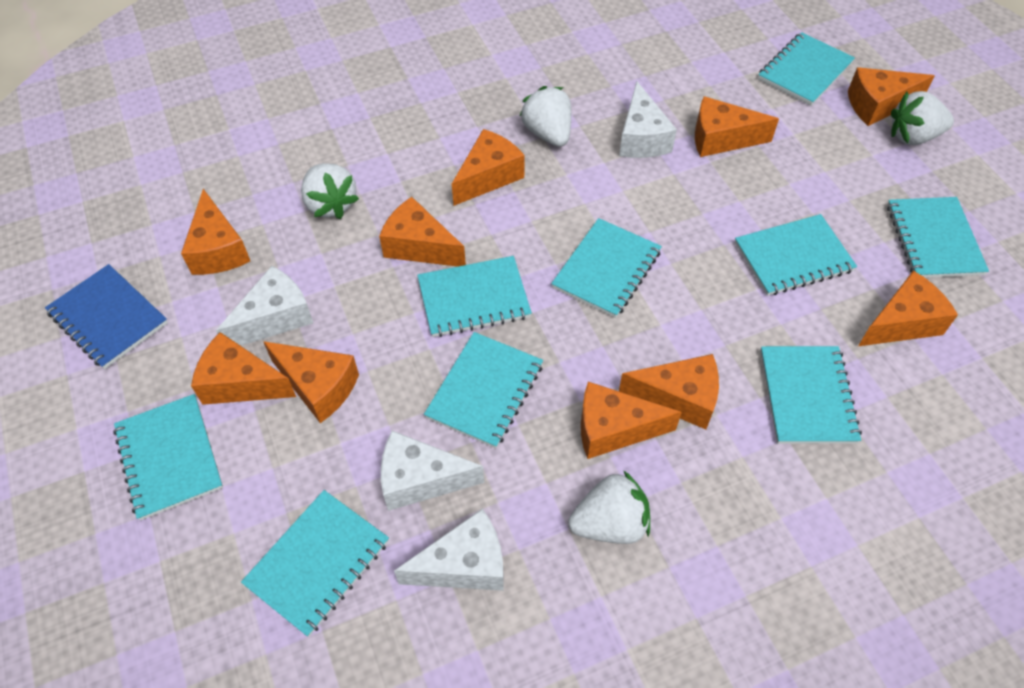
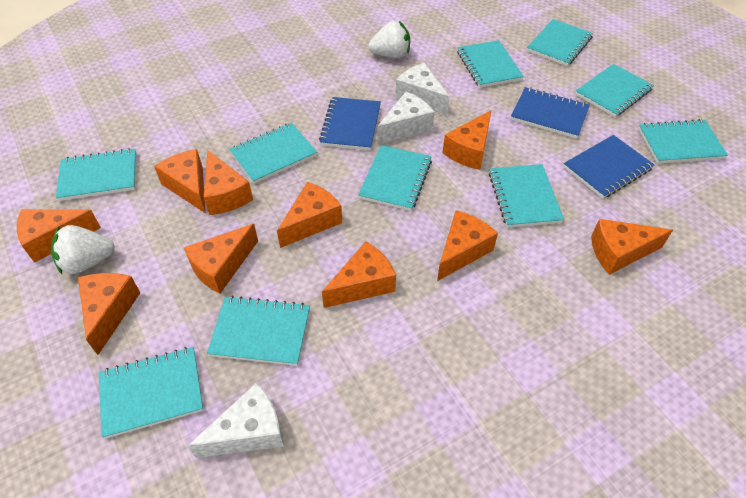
blue notebook: 1 -> 3
turquoise notebook: 9 -> 10
white cheese: 4 -> 3
white strawberry: 4 -> 2

